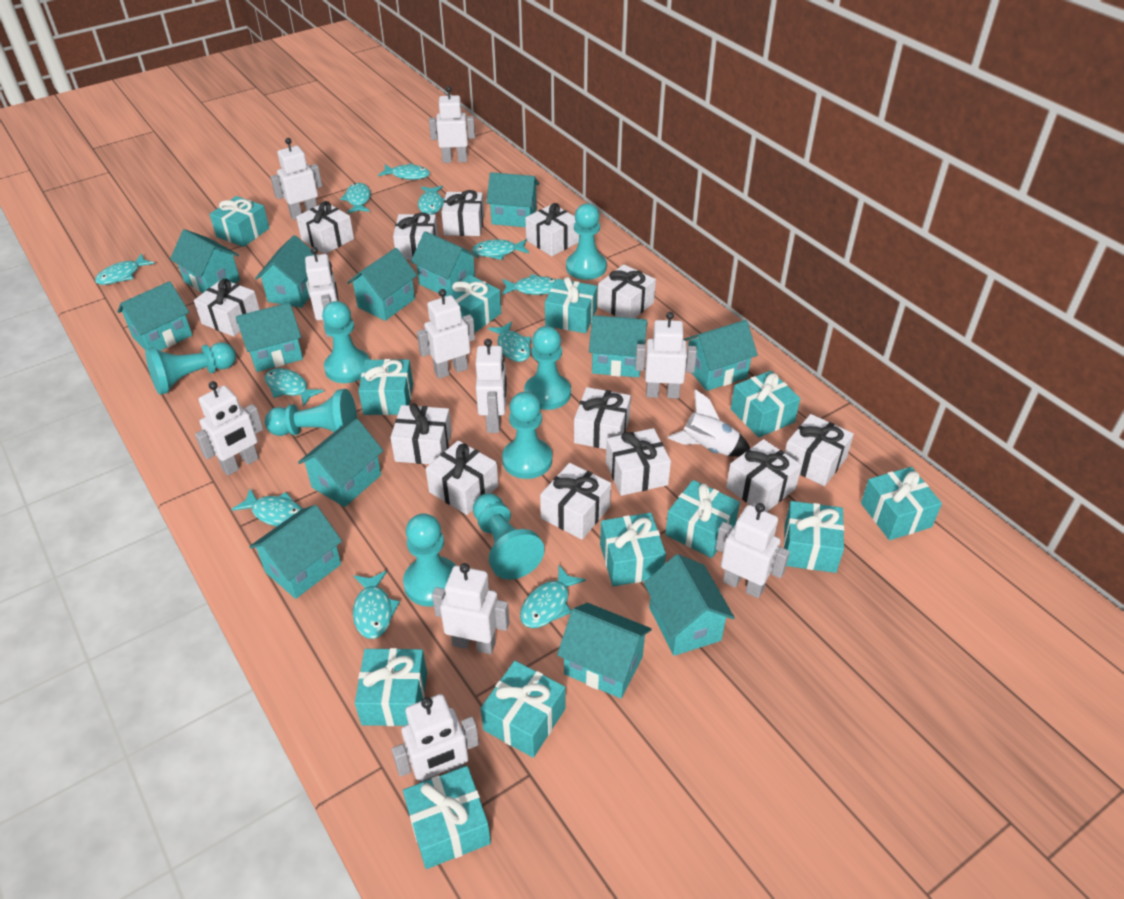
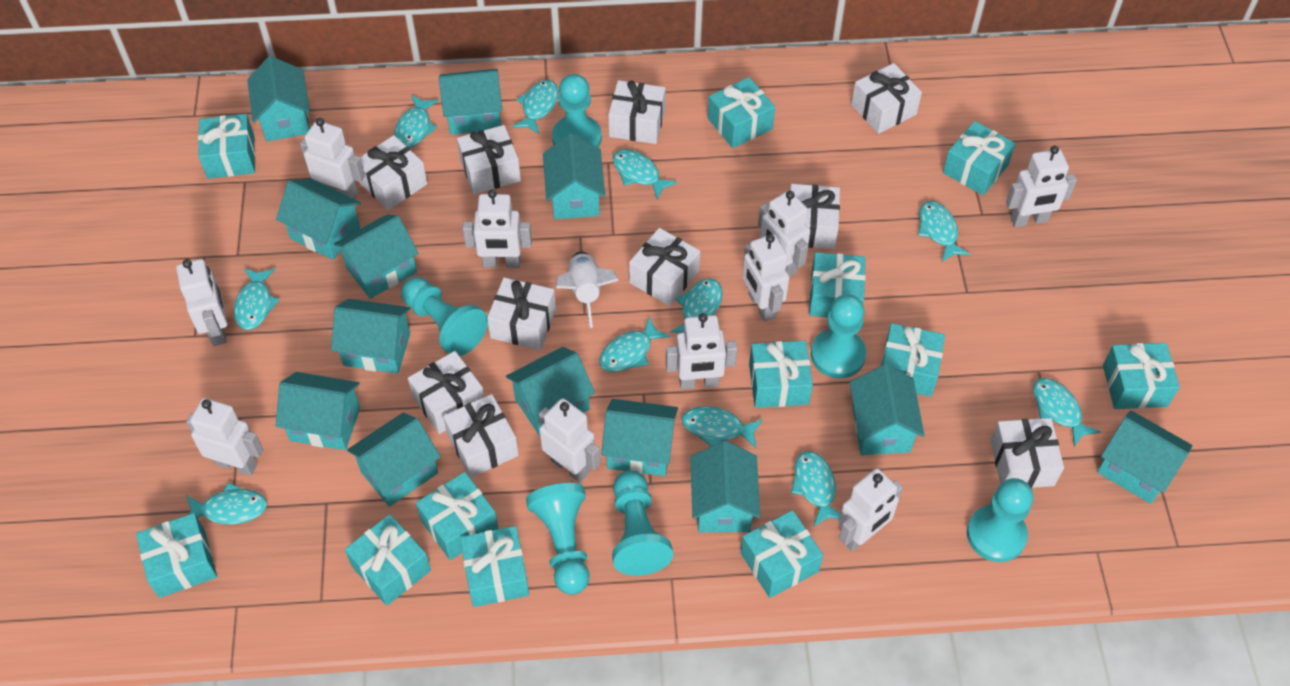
turquoise pawn: 8 -> 6
white gift: 13 -> 10

